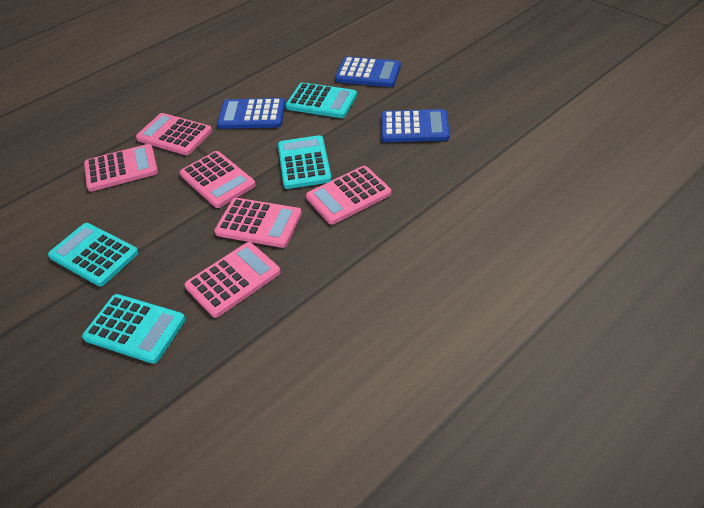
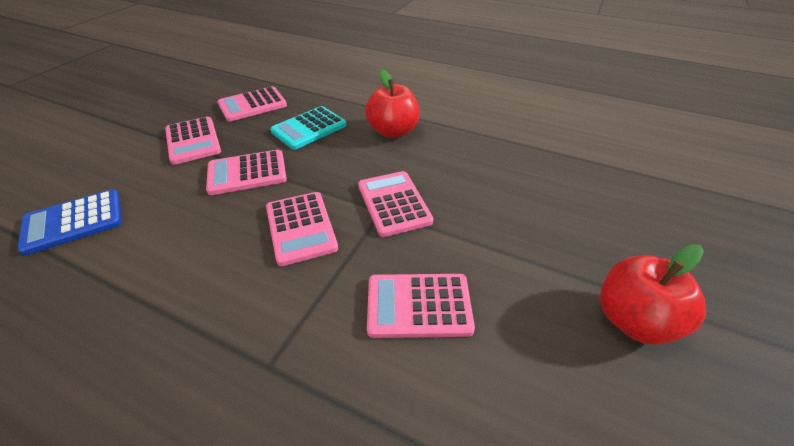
blue calculator: 3 -> 1
red apple: 0 -> 2
turquoise calculator: 4 -> 1

